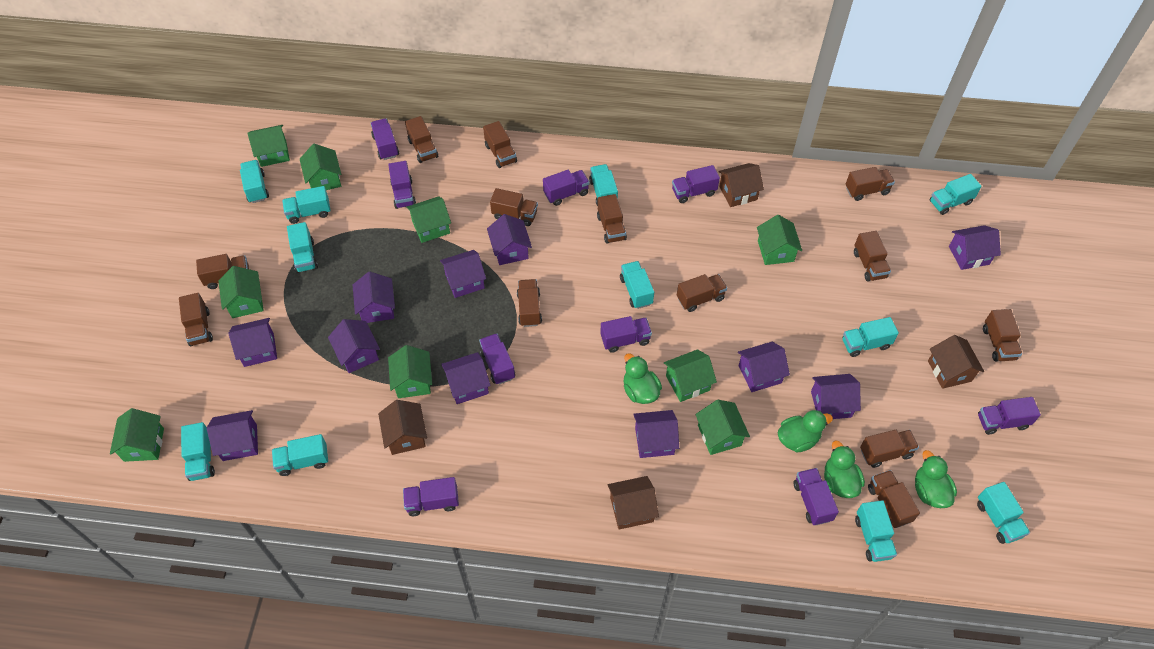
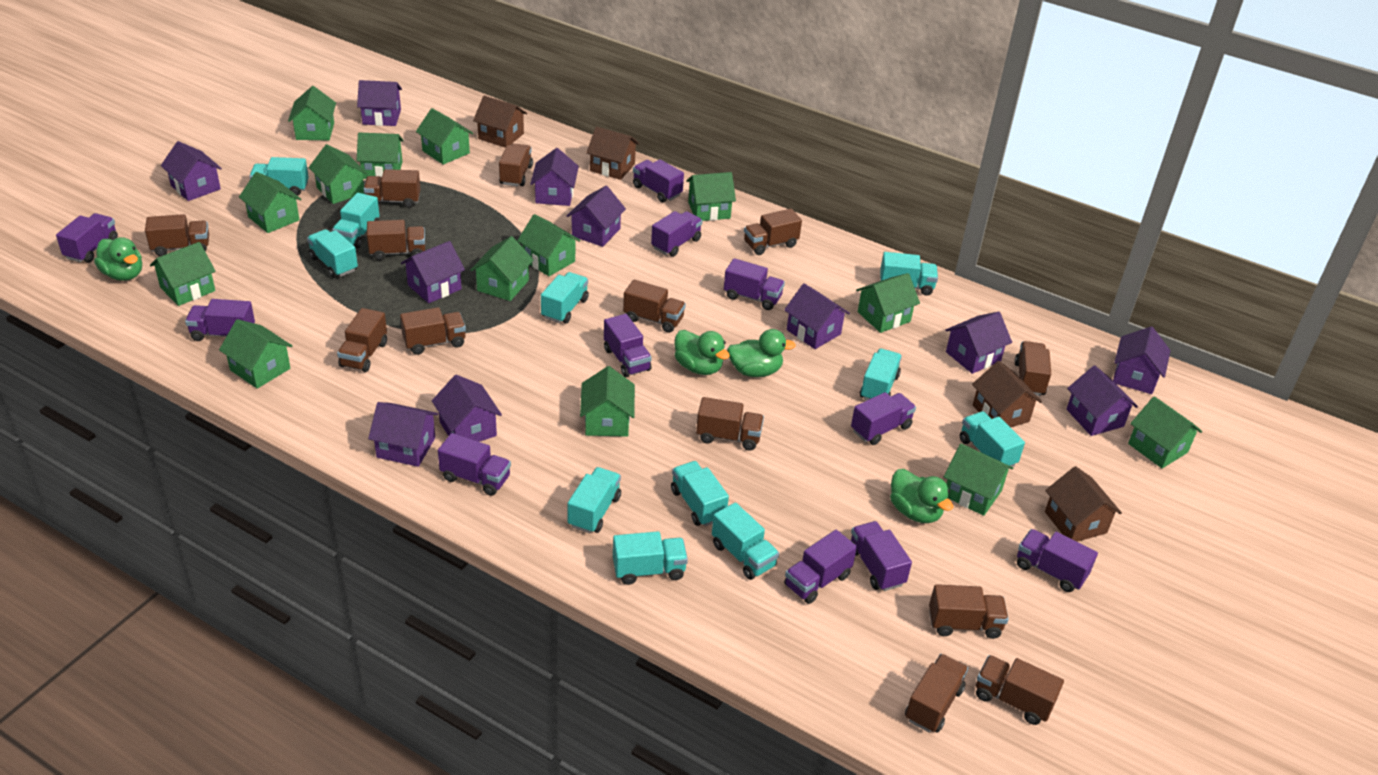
green house: 9 -> 14
purple truck: 9 -> 11

